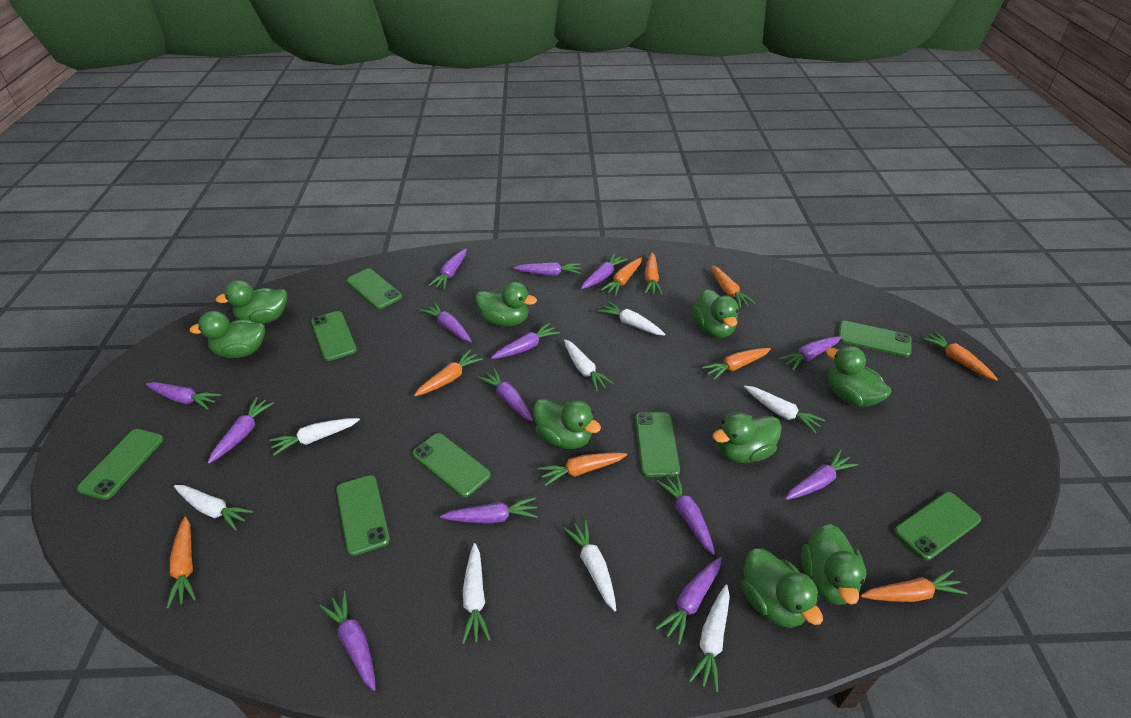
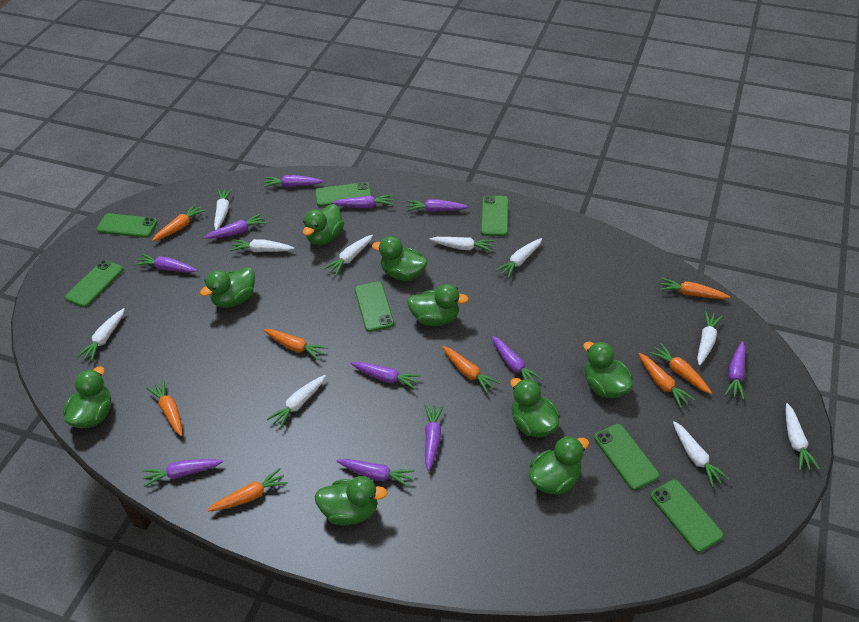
green phone: 8 -> 7
orange carrot: 9 -> 8
purple carrot: 14 -> 11
white carrot: 8 -> 10

